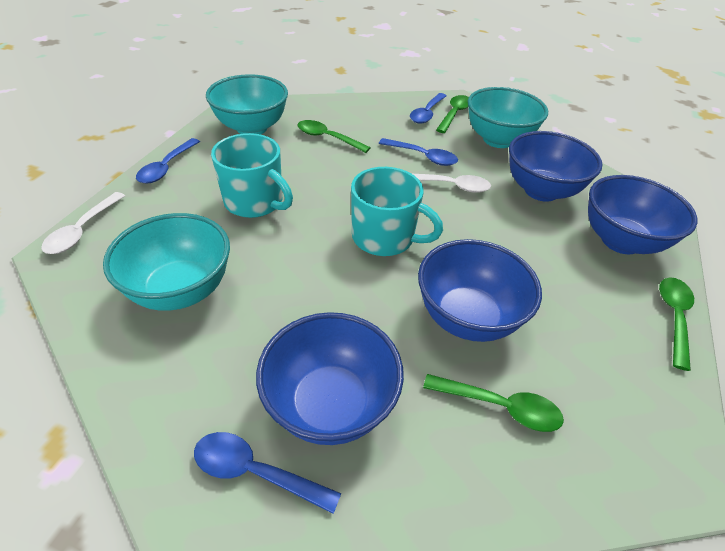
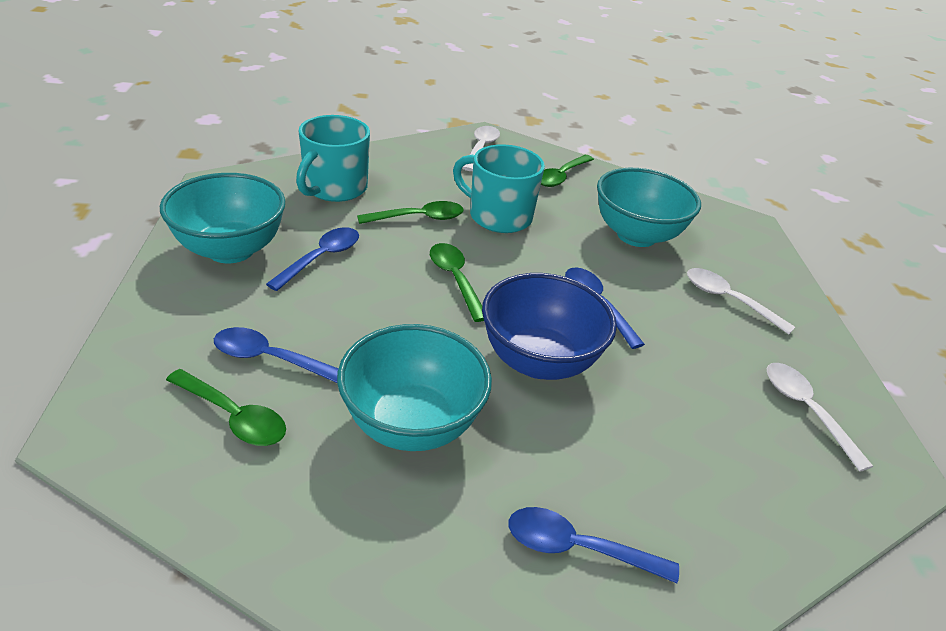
blue bowl: 4 -> 1
white spoon: 2 -> 3

